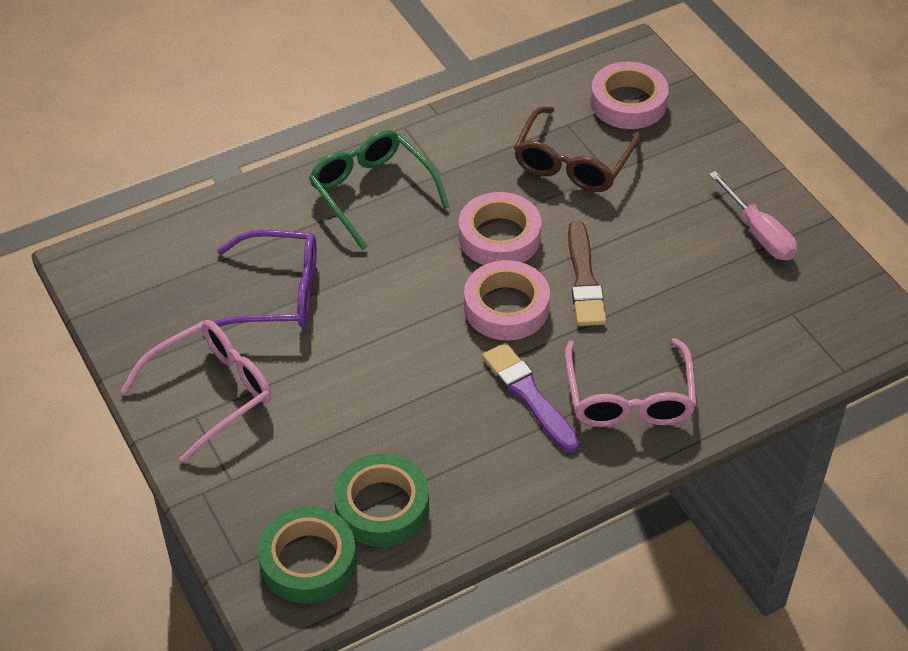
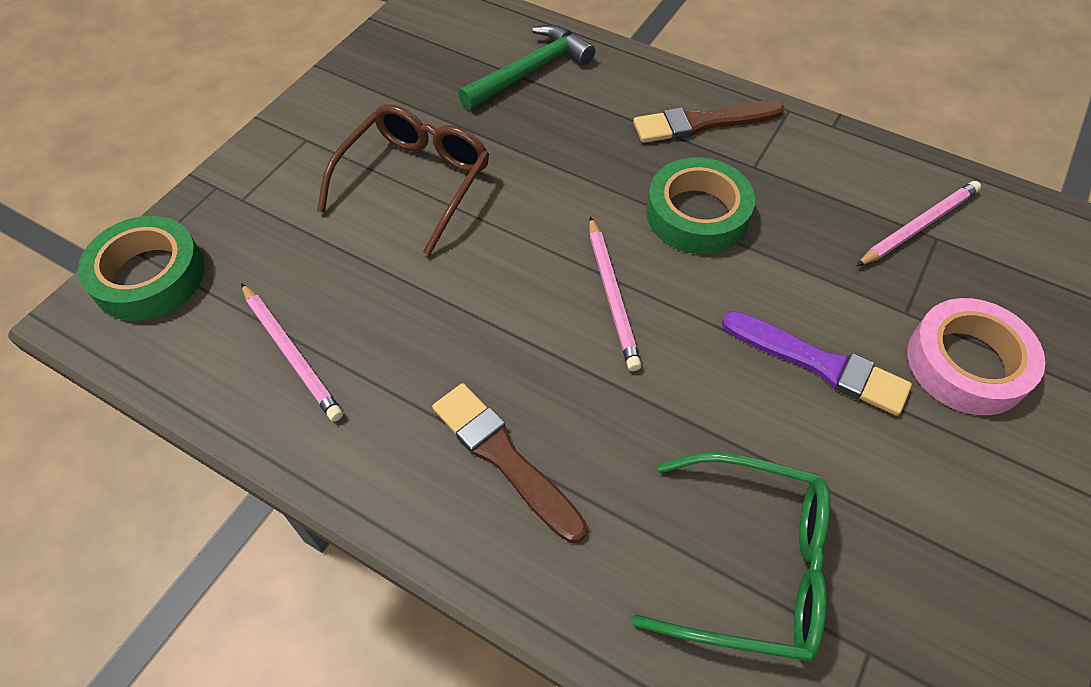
brown brush: 1 -> 2
green hammer: 0 -> 1
pink glasses: 2 -> 0
pink pencil: 0 -> 3
pink screwdriver: 1 -> 0
pink tape: 3 -> 1
purple glasses: 1 -> 0

